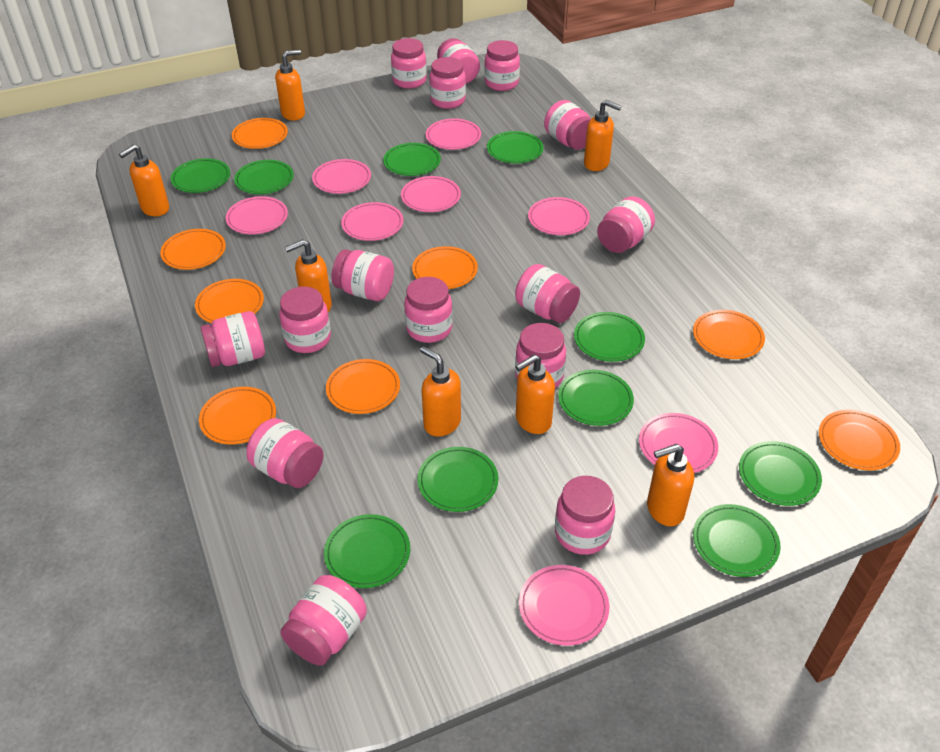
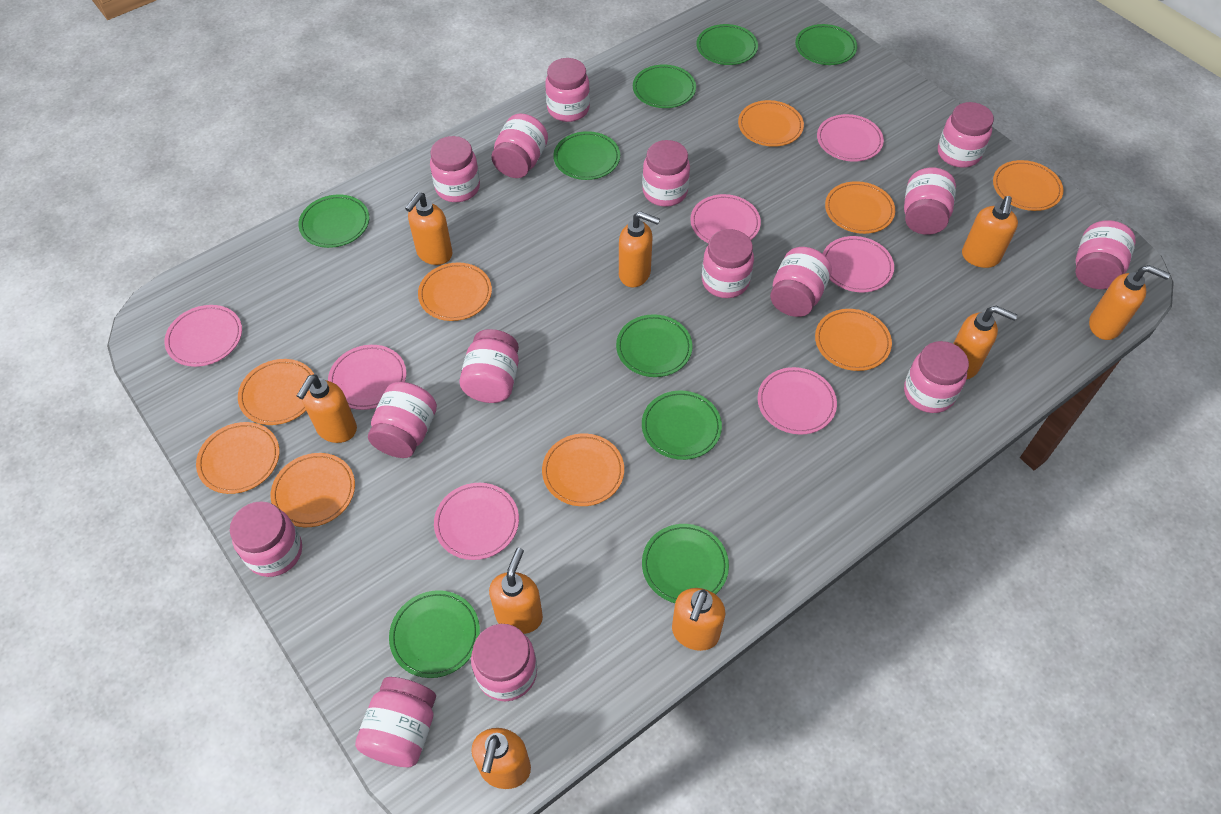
green plate: 10 -> 9
orange plate: 8 -> 9
orange soap dispenser: 7 -> 9
pink plate: 8 -> 7

